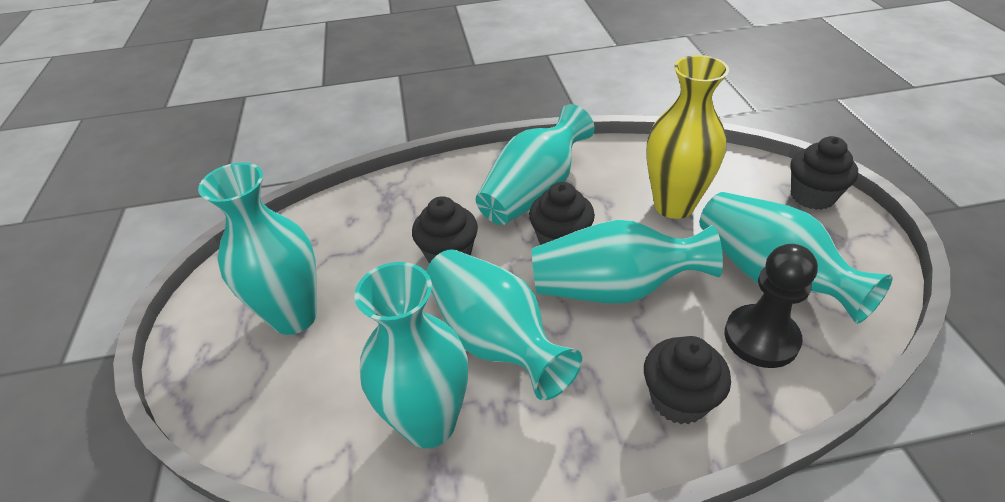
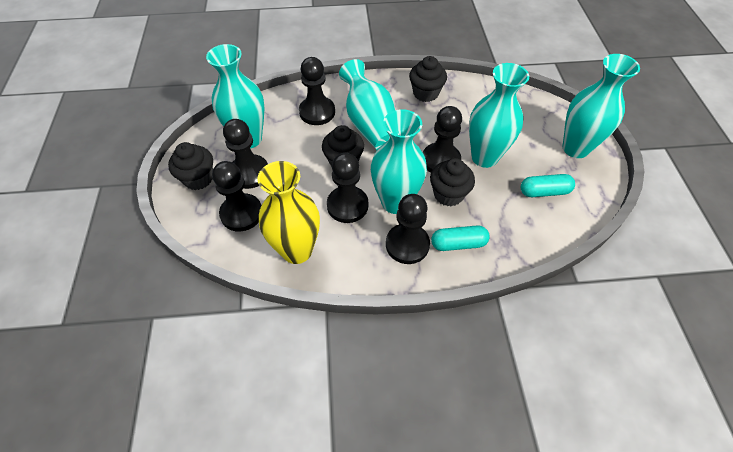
black pawn: 1 -> 6
turquoise capsule: 0 -> 2
turquoise vase: 6 -> 5

